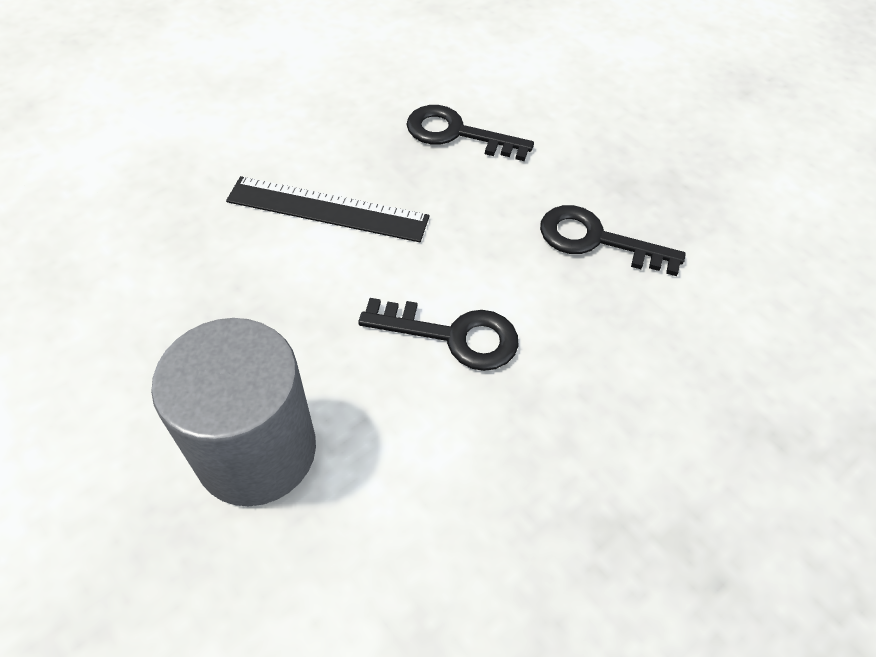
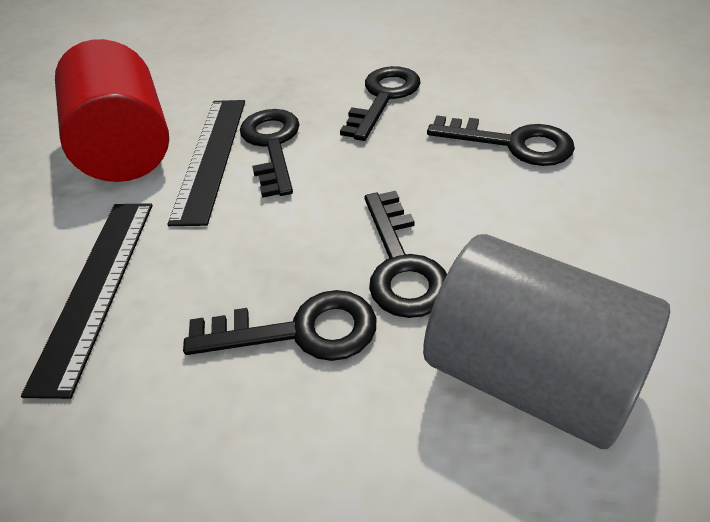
black key: 3 -> 5
black ruler: 1 -> 2
red cylinder: 0 -> 1

